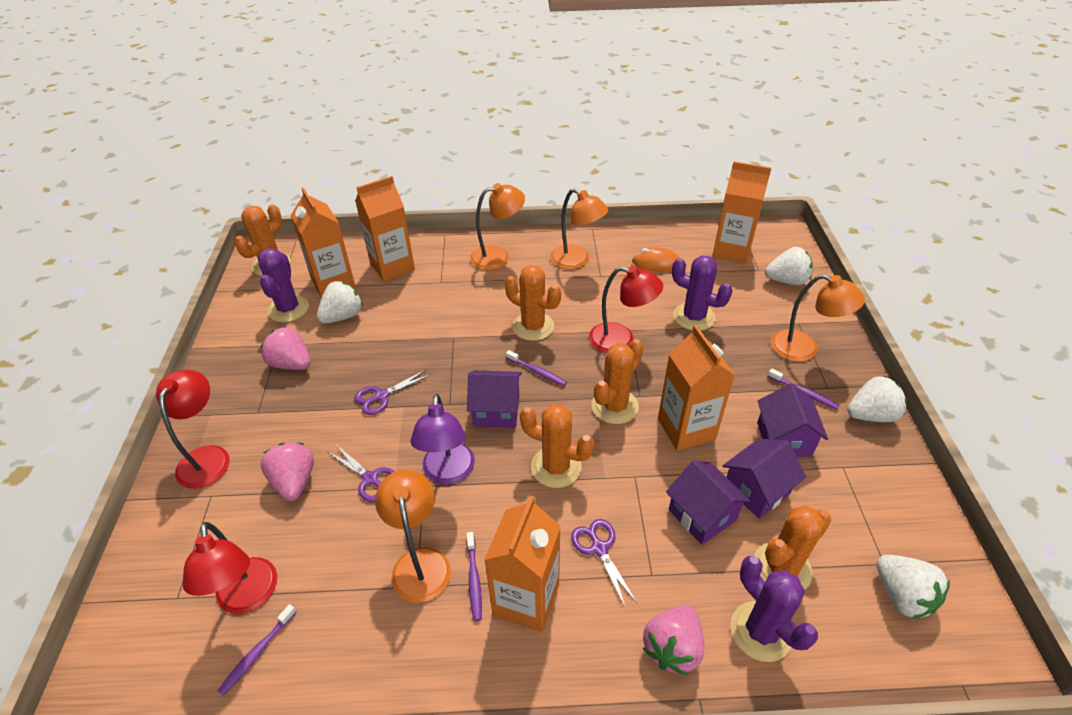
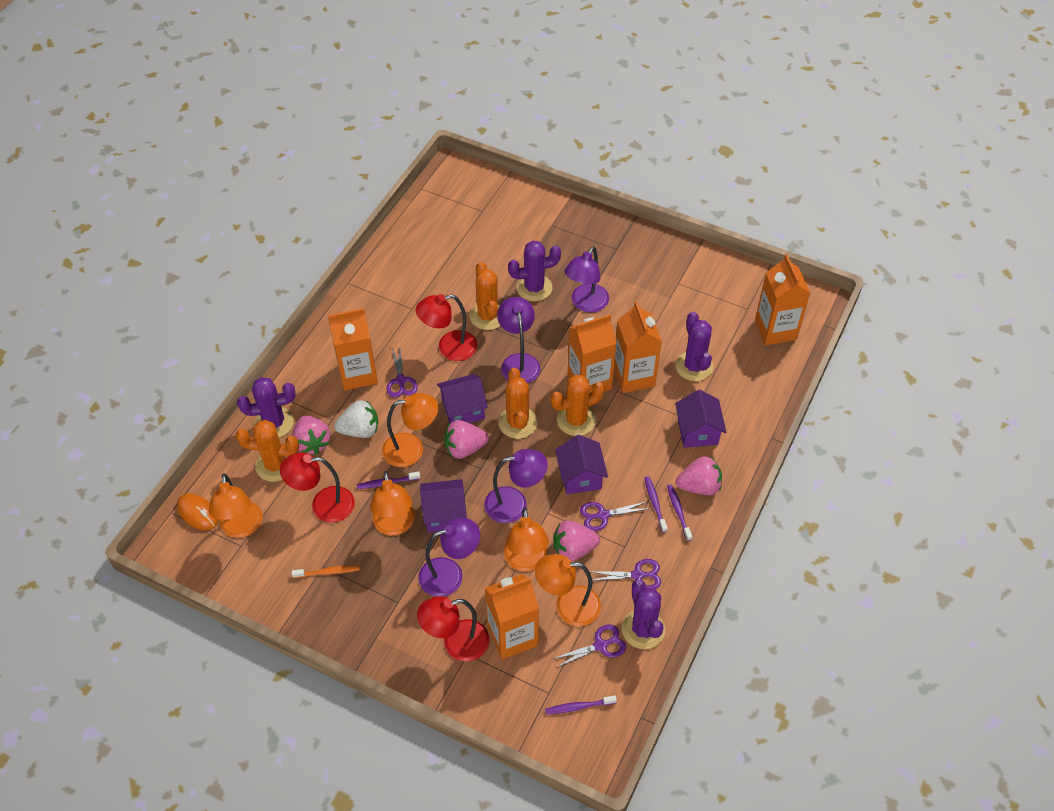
orange cactus: 5 -> 4
orange lamp: 4 -> 5
orange toothbrush: 0 -> 1
pink strawberry: 3 -> 4
purple cactus: 3 -> 4
purple lamp: 1 -> 4
purple scissors: 3 -> 4
white strawberry: 4 -> 1

